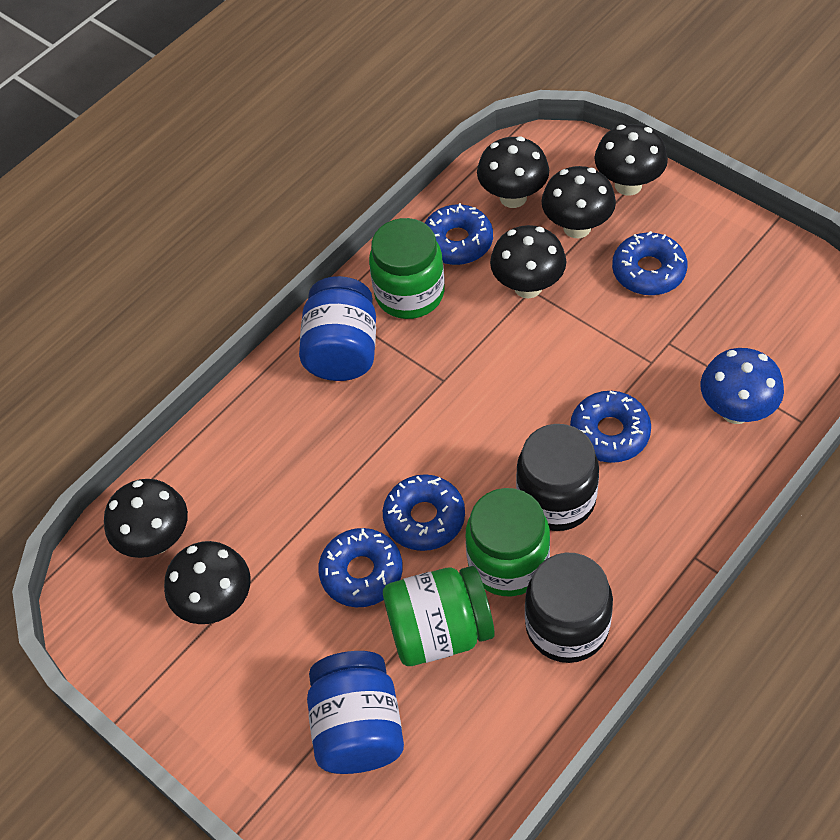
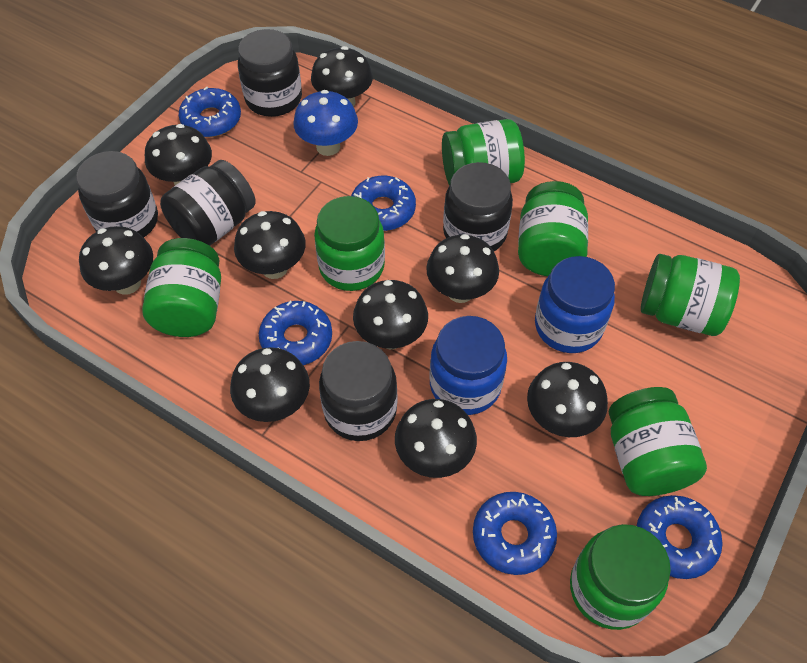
black jar: 2 -> 5
black mushroom: 6 -> 9
green jar: 3 -> 7

